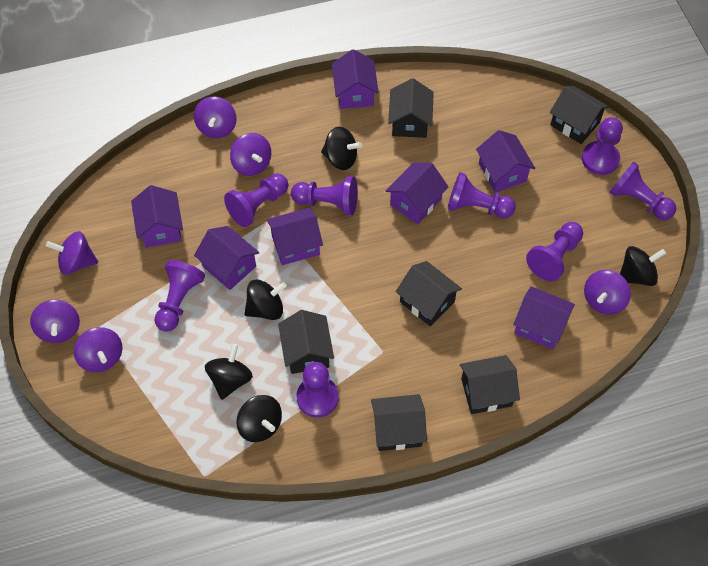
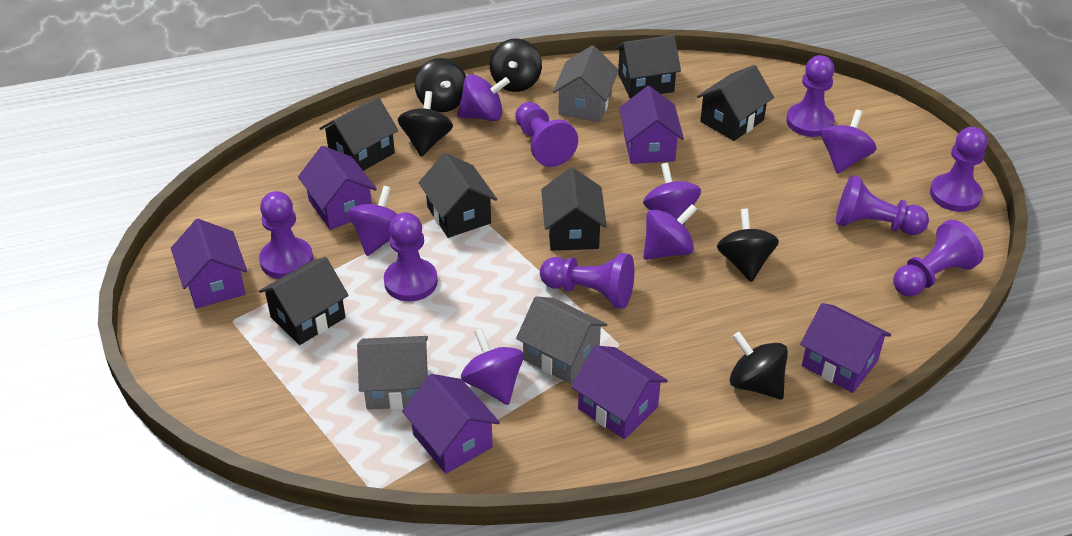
grey house: 0 -> 3
purple house: 7 -> 6

